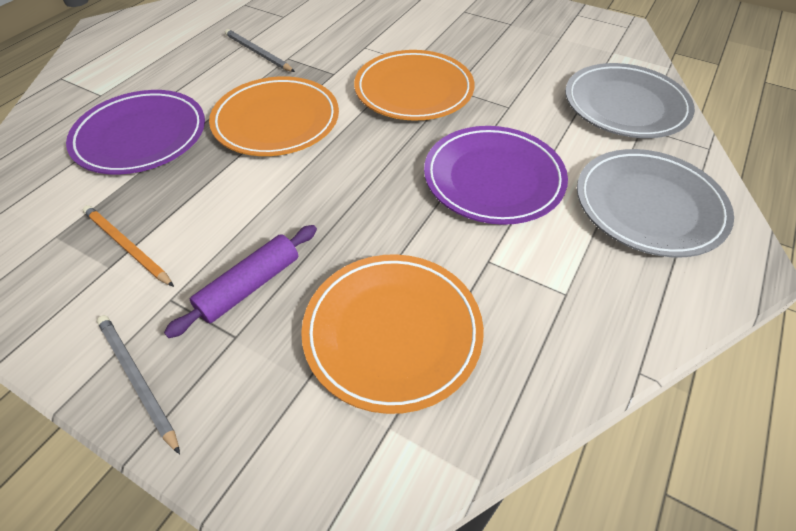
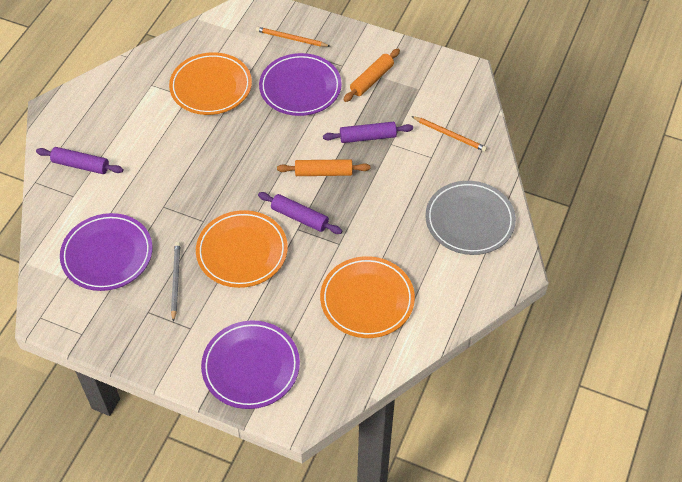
grey pencil: 2 -> 1
grey plate: 2 -> 1
orange pencil: 1 -> 2
orange rolling pin: 0 -> 2
purple plate: 2 -> 3
purple rolling pin: 1 -> 3

